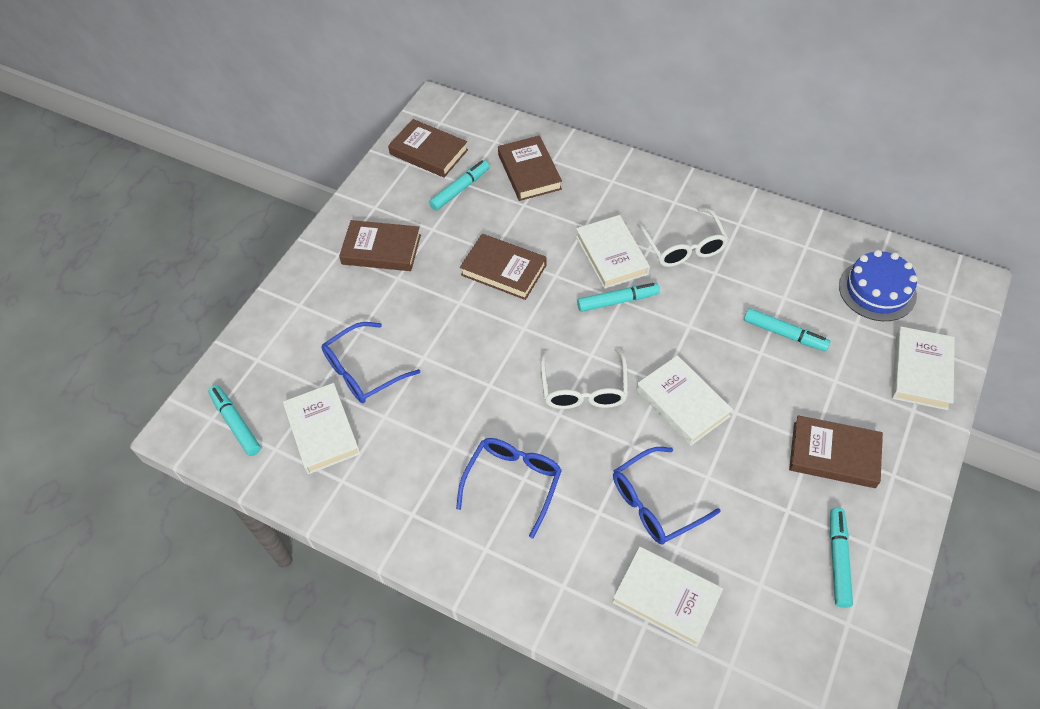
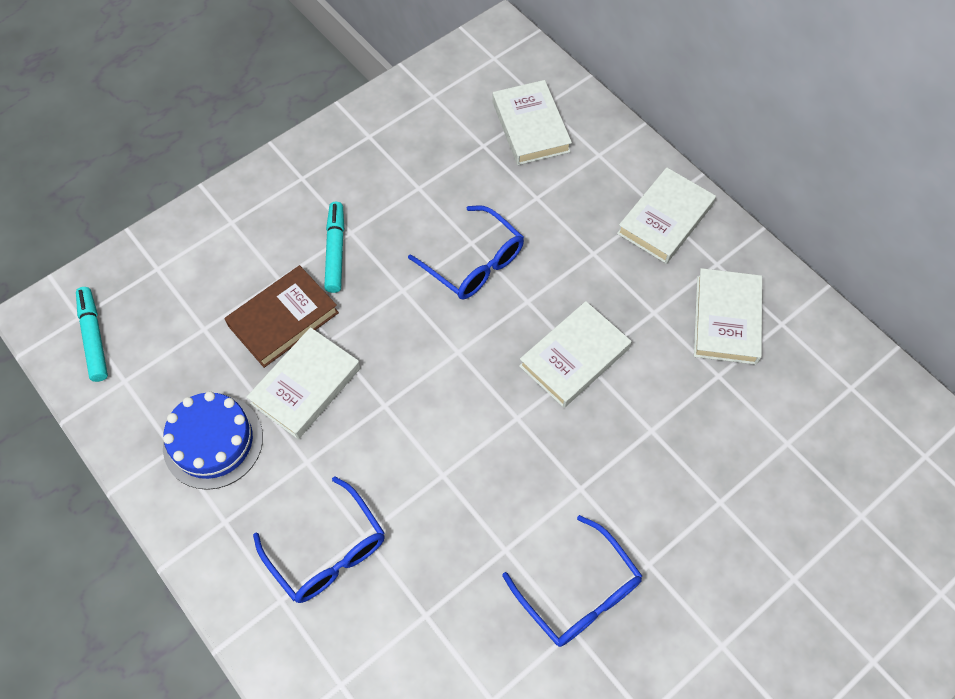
brown book: 5 -> 1
turquoise marker: 5 -> 2
white glasses: 2 -> 0

